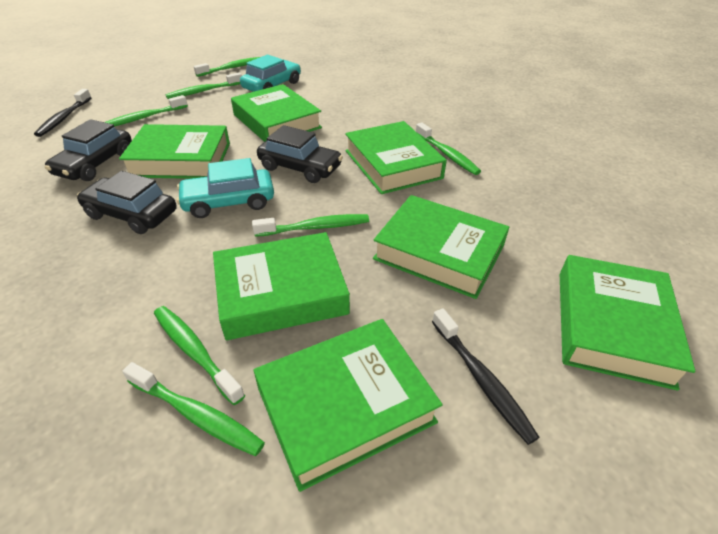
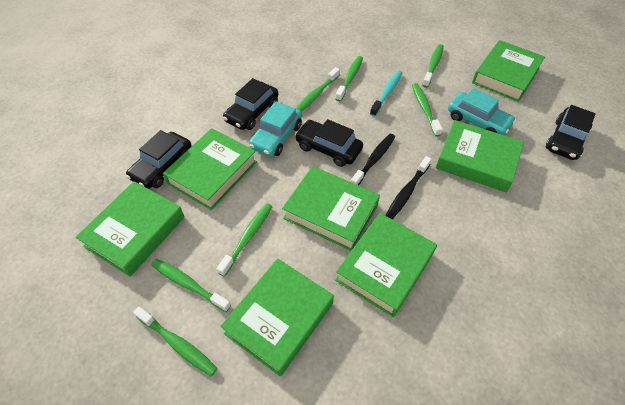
black car: 3 -> 4
turquoise toothbrush: 0 -> 1

